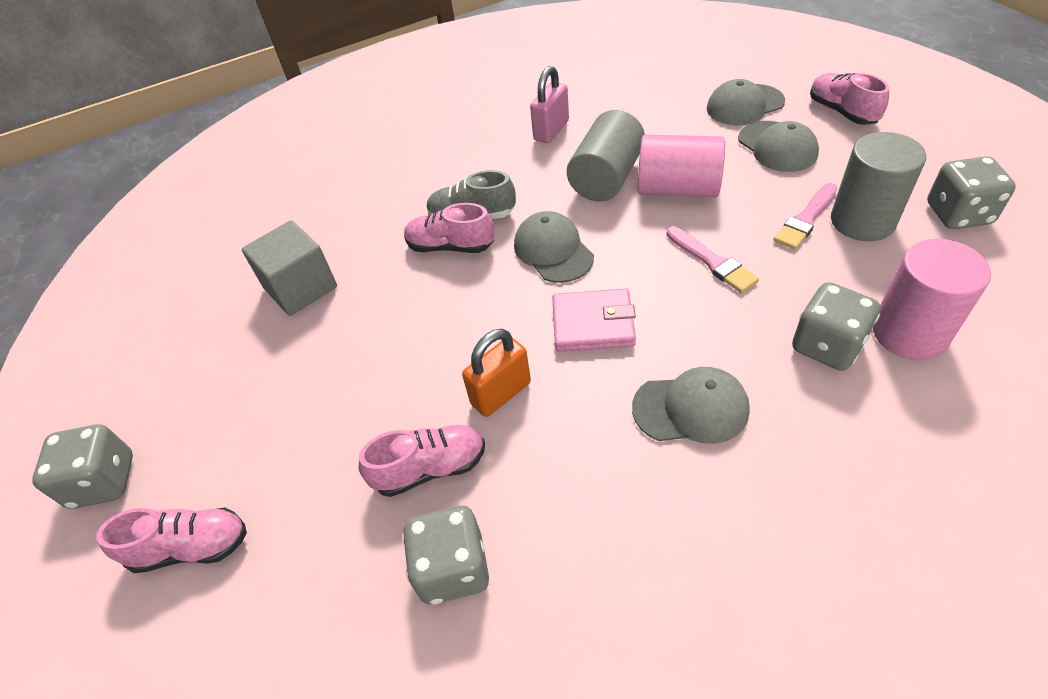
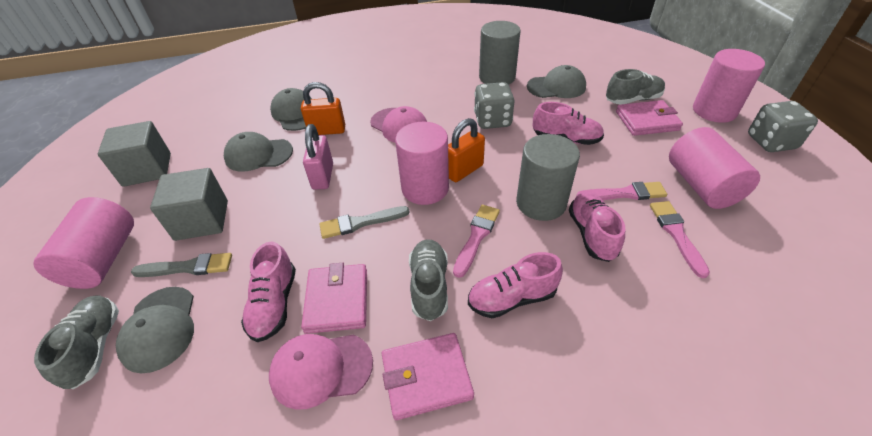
grey brush: 0 -> 2
grey cube: 1 -> 2
grey dice: 4 -> 2
grey shoe: 1 -> 3
orange padlock: 1 -> 2
pink brush: 2 -> 3
pink cap: 0 -> 2
pink cylinder: 2 -> 4
pink wallet: 1 -> 3

